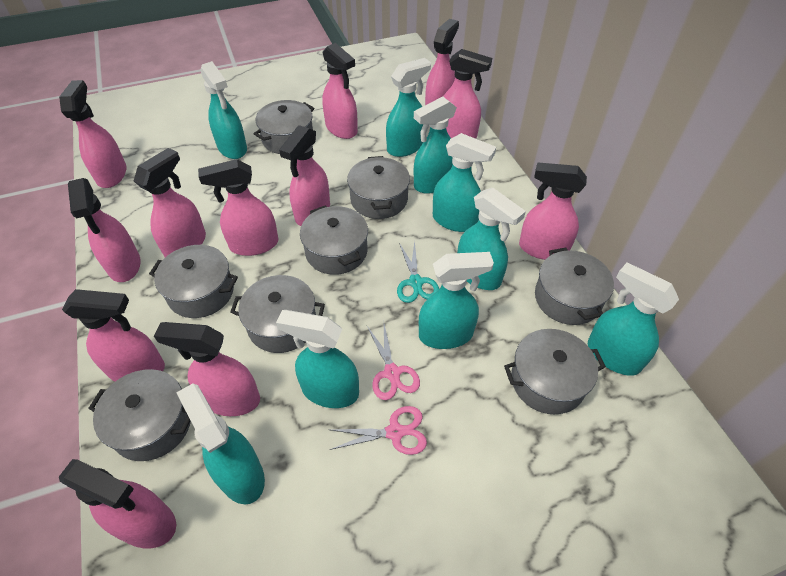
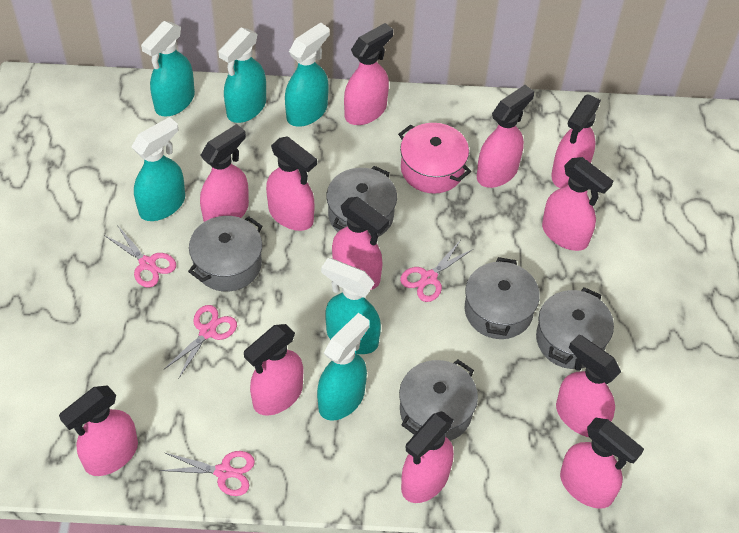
grey pot: 8 -> 5
pink pot: 0 -> 1
pink scissors: 2 -> 4
turquoise scissors: 1 -> 0
turquoise spray bottle: 9 -> 6

